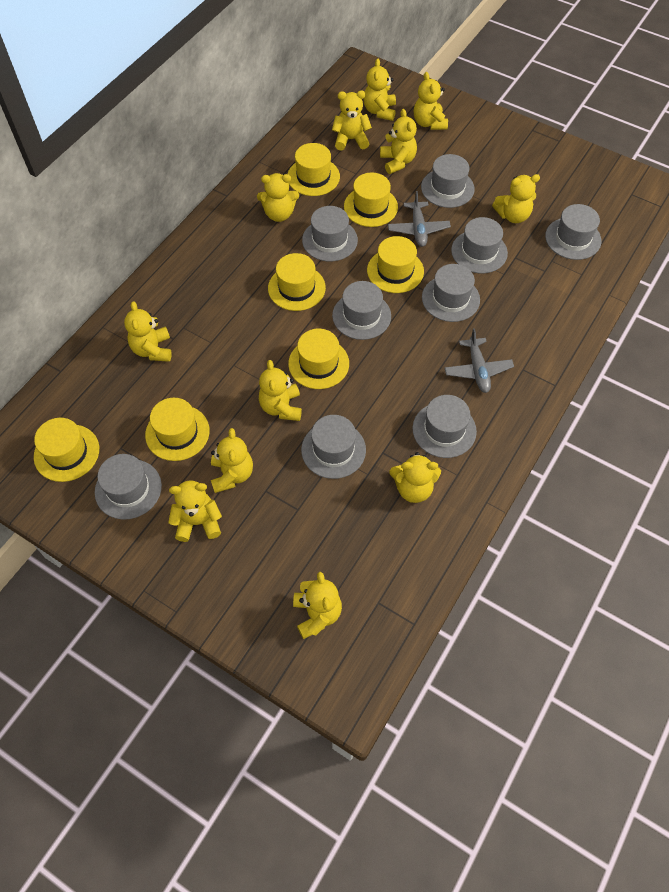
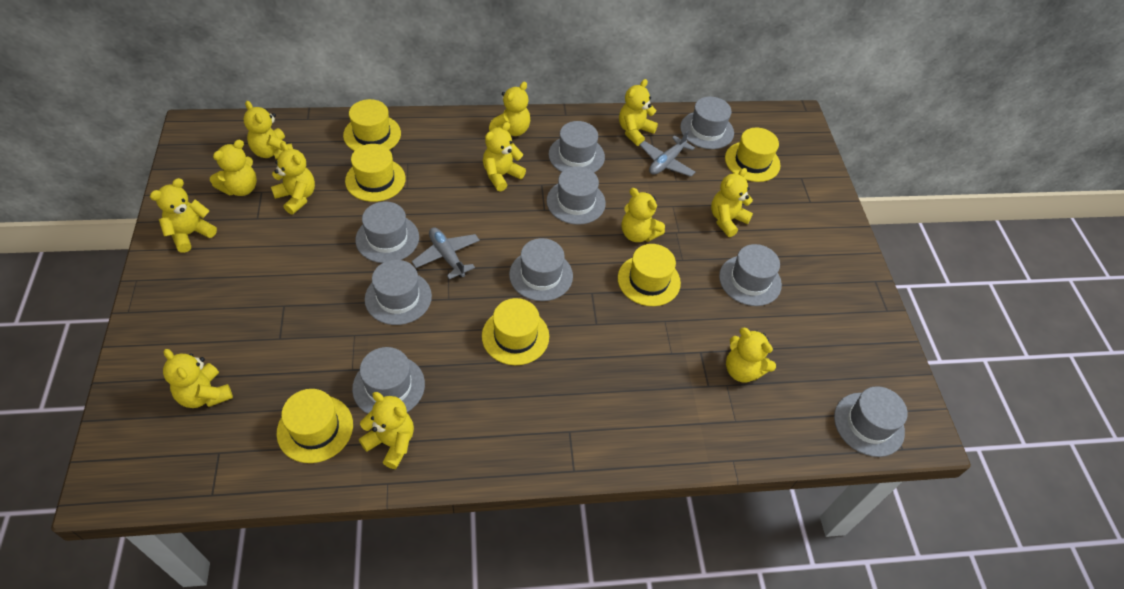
yellow hat: 7 -> 6

